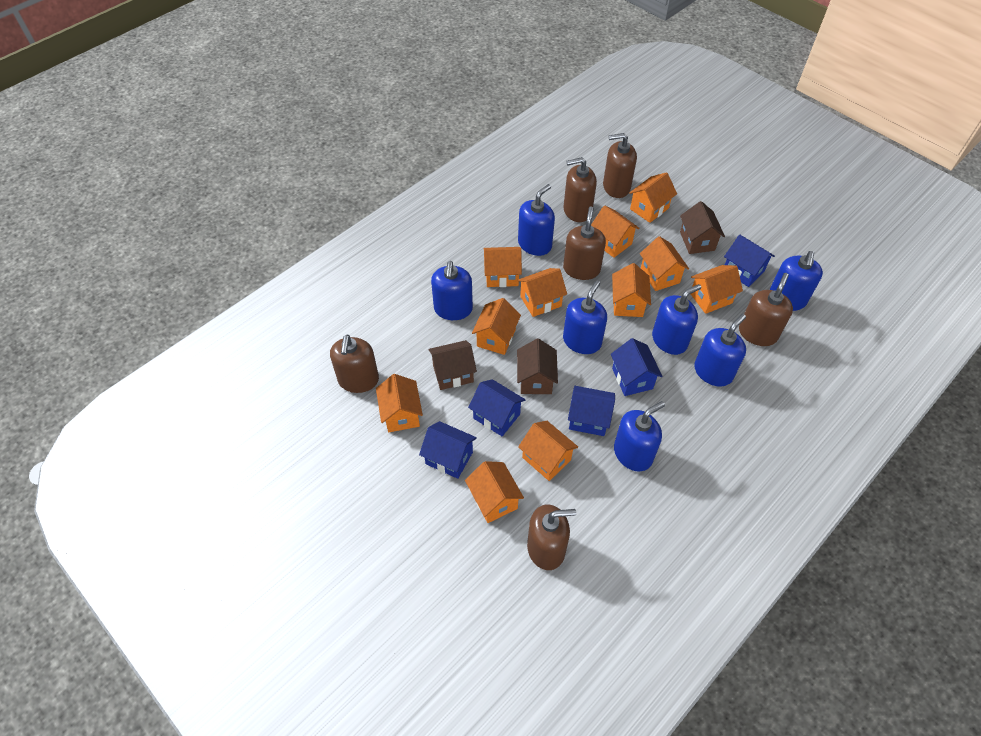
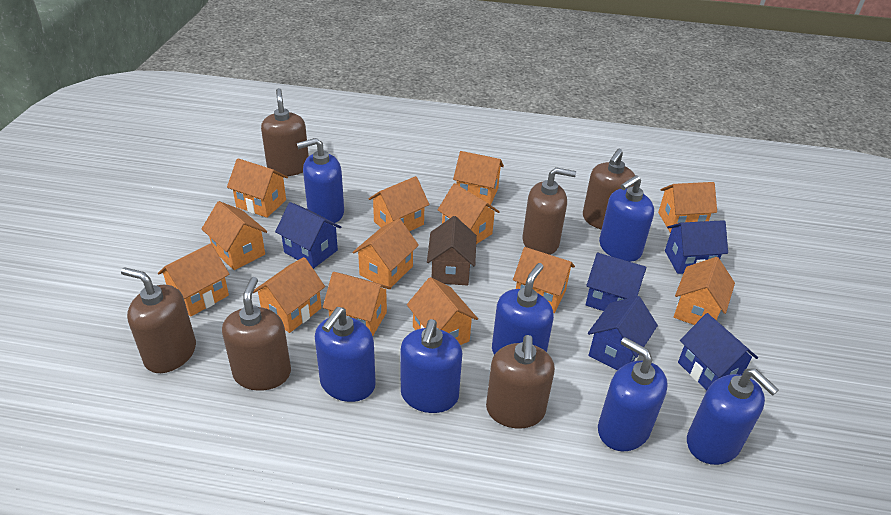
brown house: 3 -> 1
orange house: 11 -> 13

